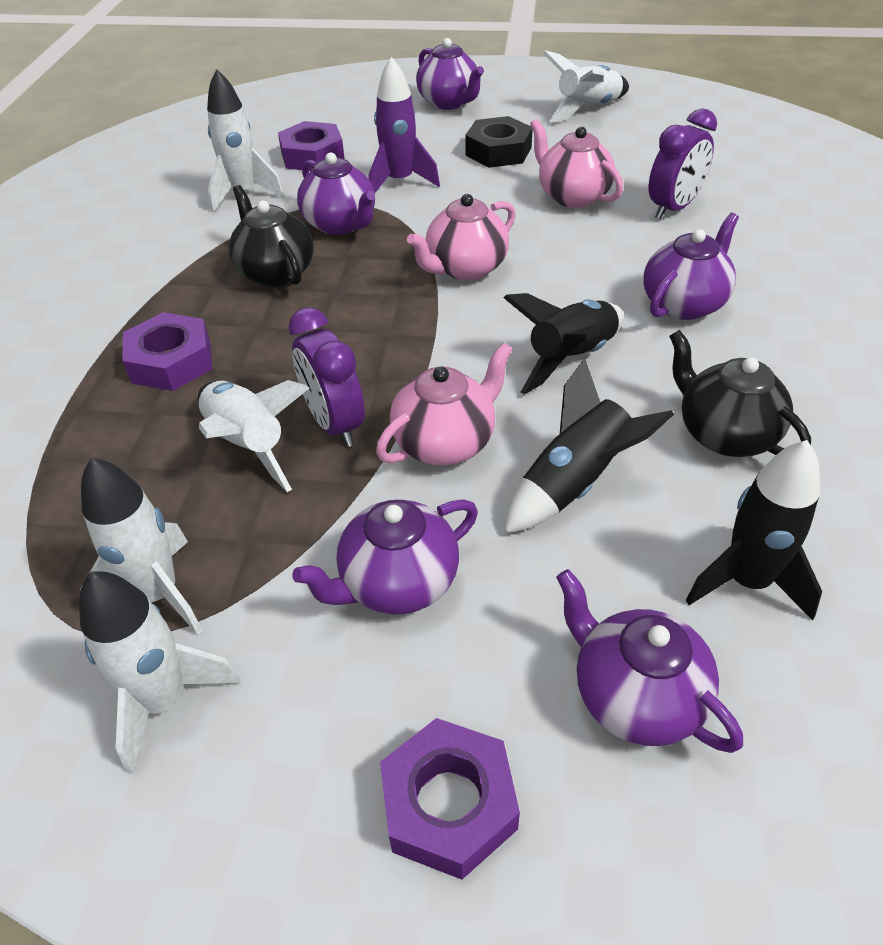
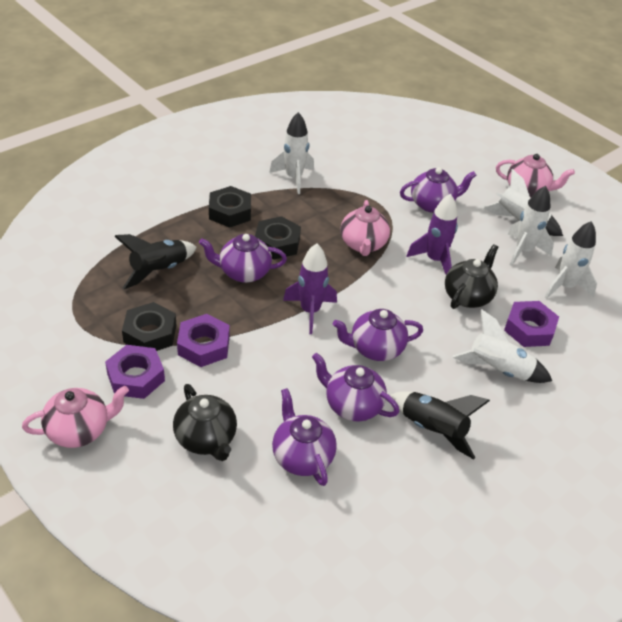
black nut: 1 -> 3
black rocket: 3 -> 2
purple clock: 2 -> 0
purple rocket: 1 -> 2

